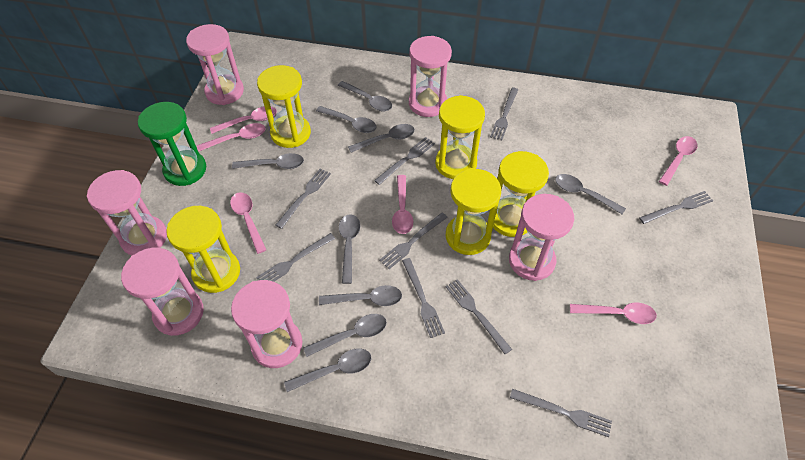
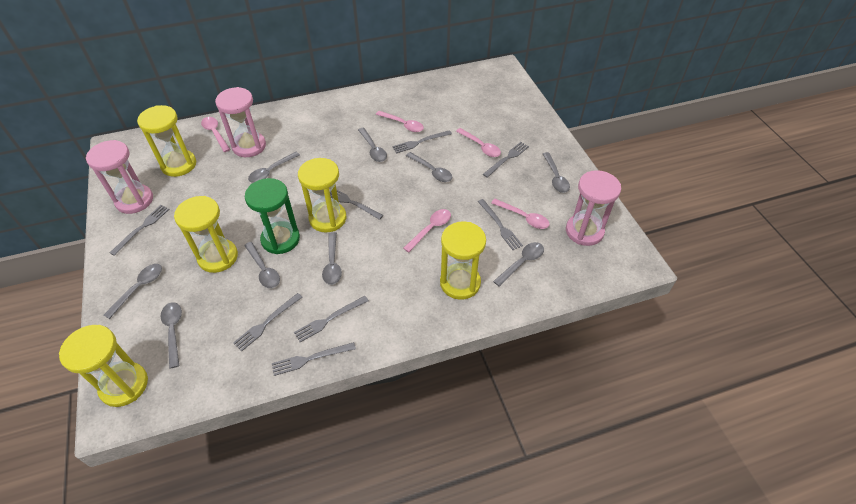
grey fork: 9 -> 8
pink hourglass: 6 -> 3
pink spoon: 6 -> 5

